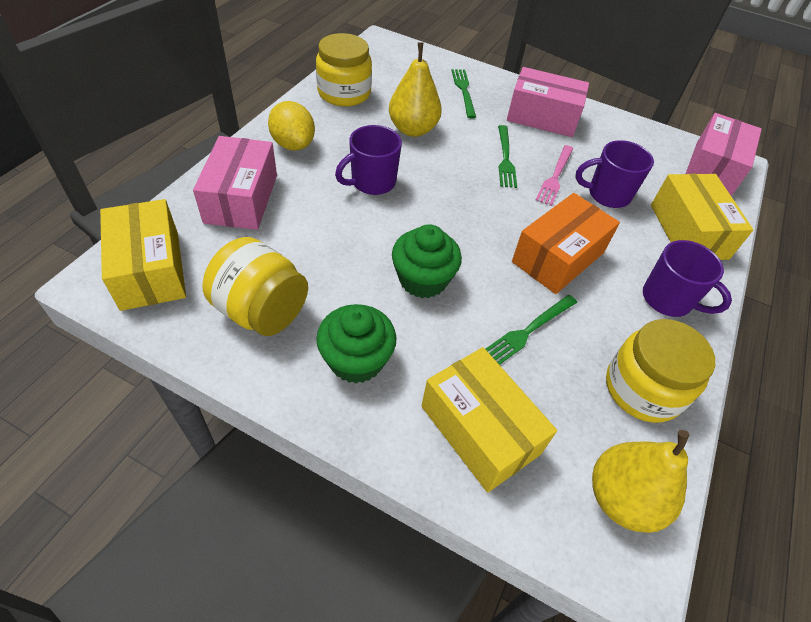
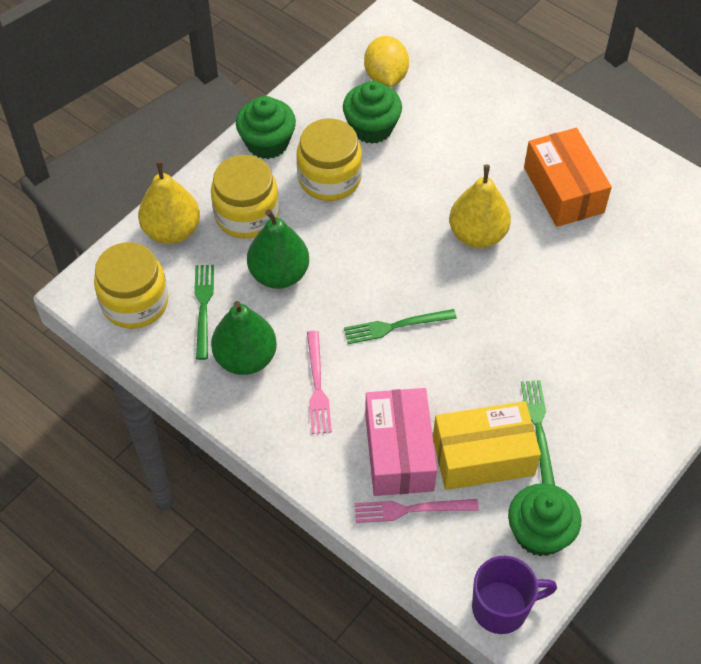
green cupcake: 2 -> 3
green pear: 0 -> 2
pink box: 3 -> 1
pink fork: 1 -> 2
purple mug: 3 -> 1
yellow box: 3 -> 1

